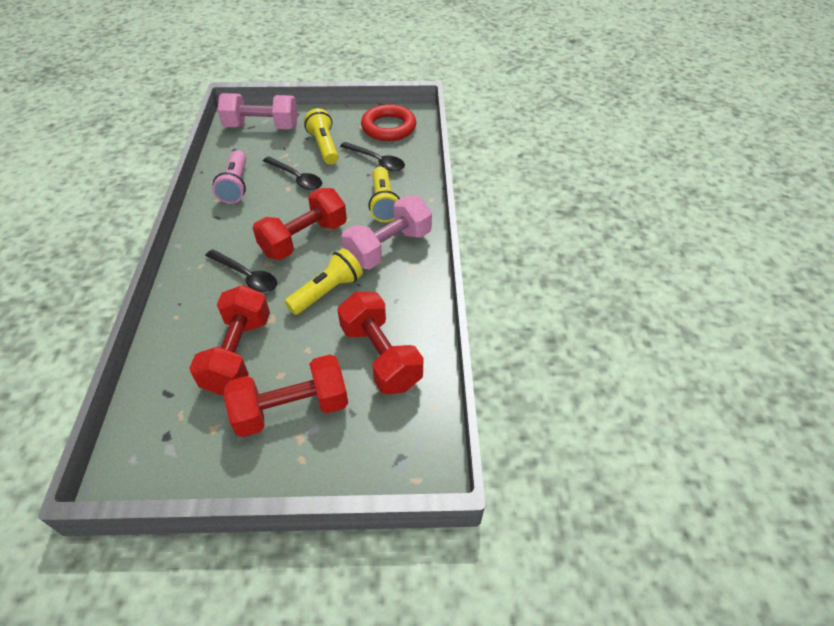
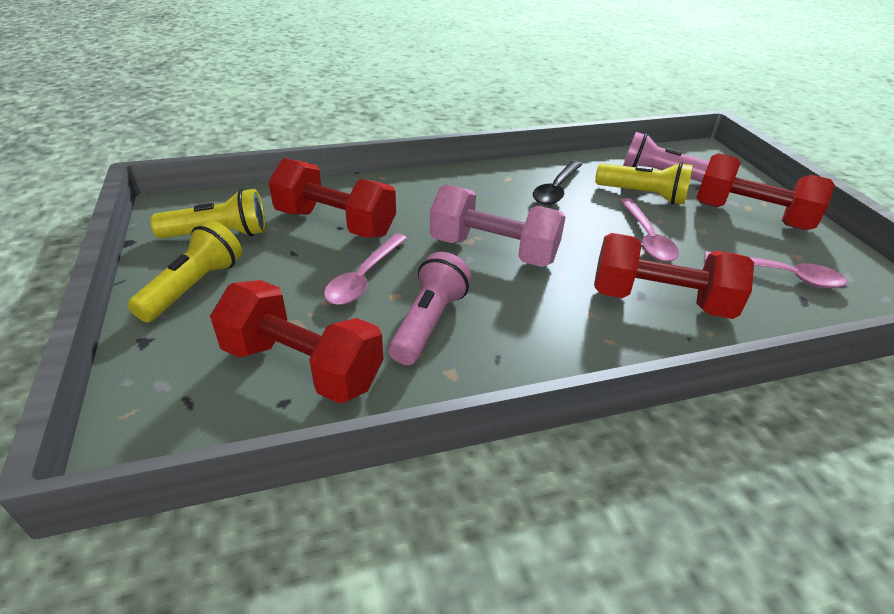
black spoon: 3 -> 1
pink dumbbell: 2 -> 1
pink flashlight: 1 -> 2
pink spoon: 0 -> 3
red ring: 1 -> 0

